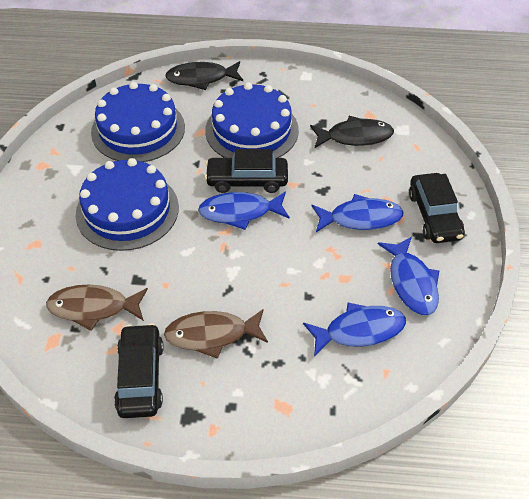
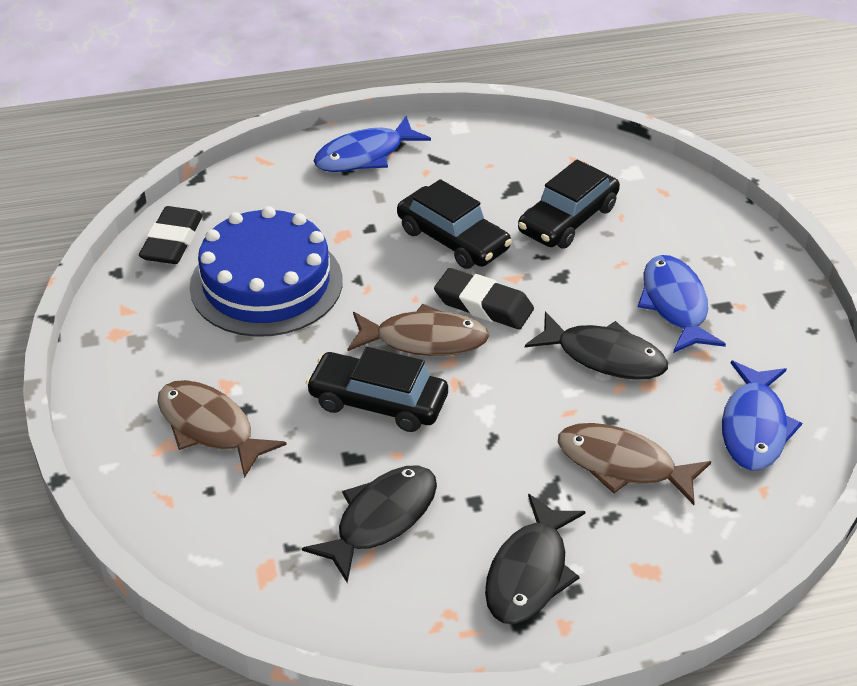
black eraser: 0 -> 2
black fish: 2 -> 3
blue cake: 3 -> 1
blue fish: 4 -> 3
brown fish: 2 -> 3

